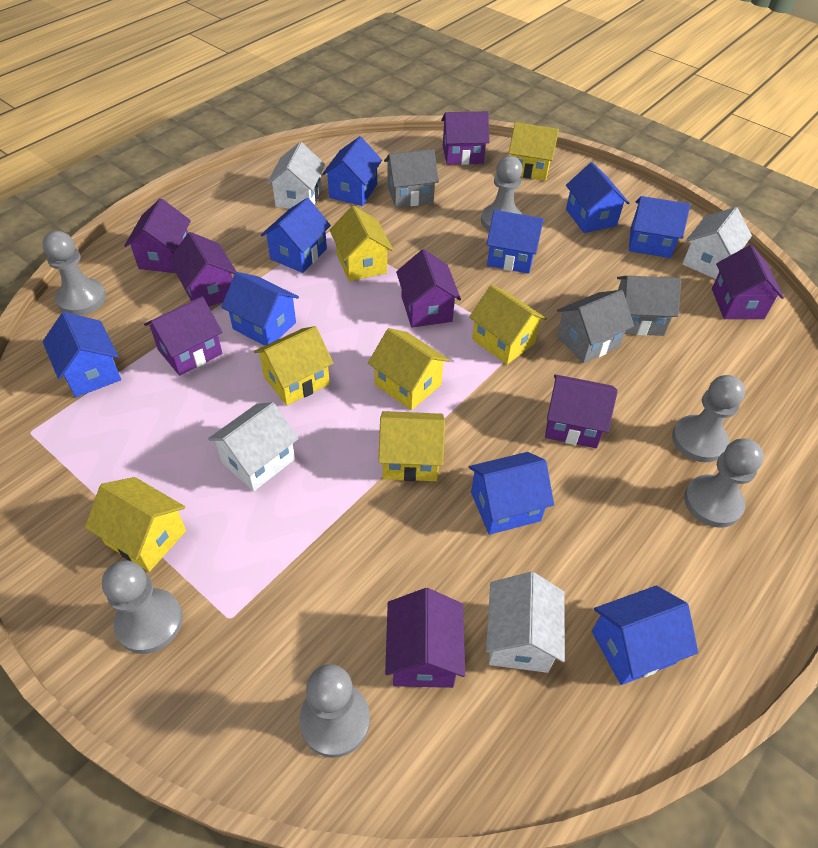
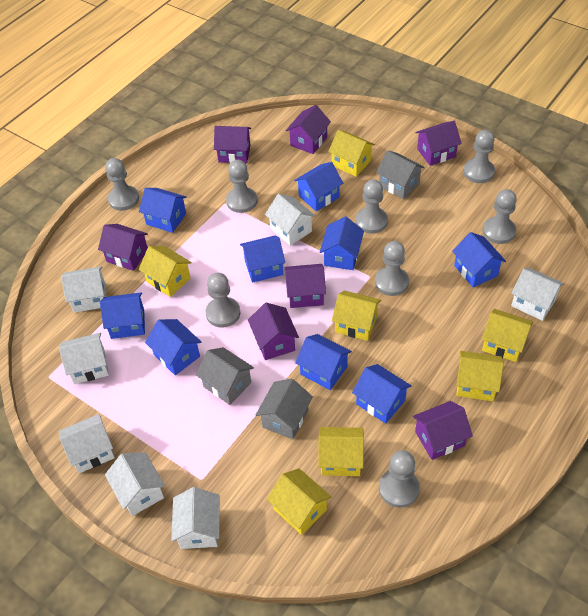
grey pawn: 6 -> 8
purple house: 8 -> 7
white house: 4 -> 7

